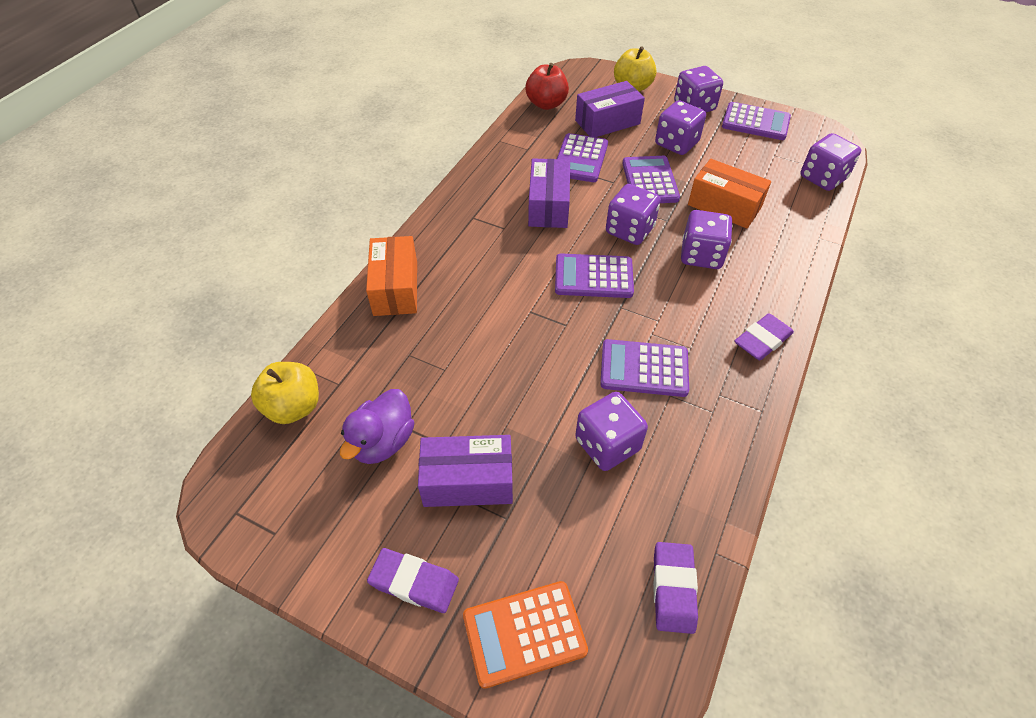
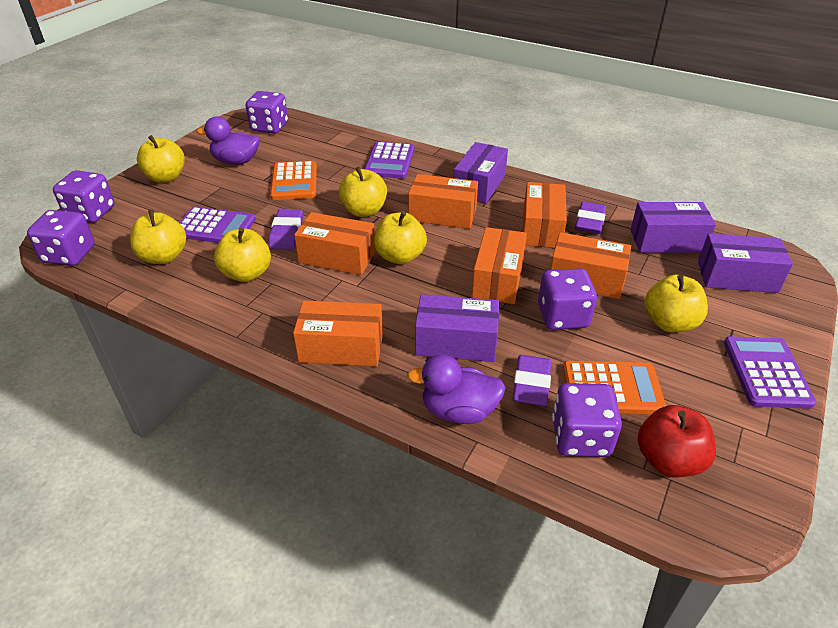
orange box: 2 -> 6
orange calculator: 1 -> 2
purple box: 3 -> 4
purple calculator: 5 -> 3
purple dice: 6 -> 5
purple duck: 1 -> 2
yellow apple: 2 -> 6

